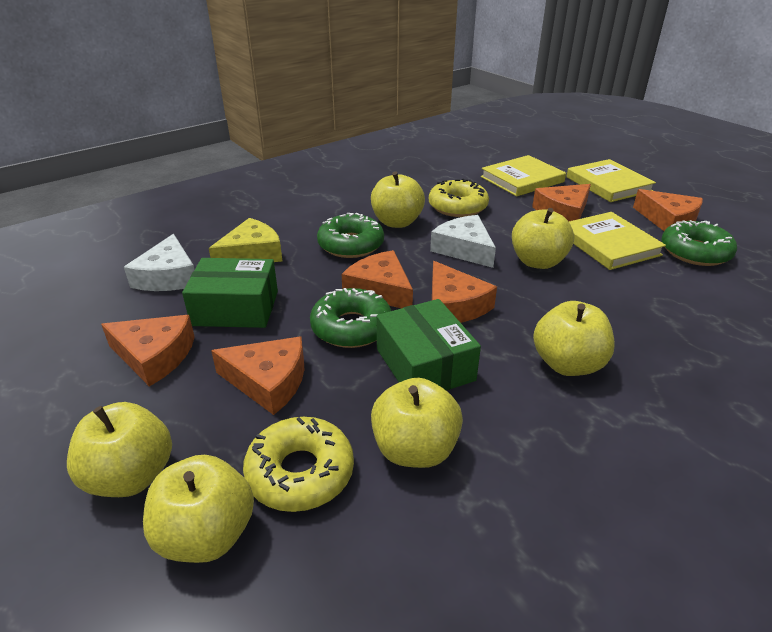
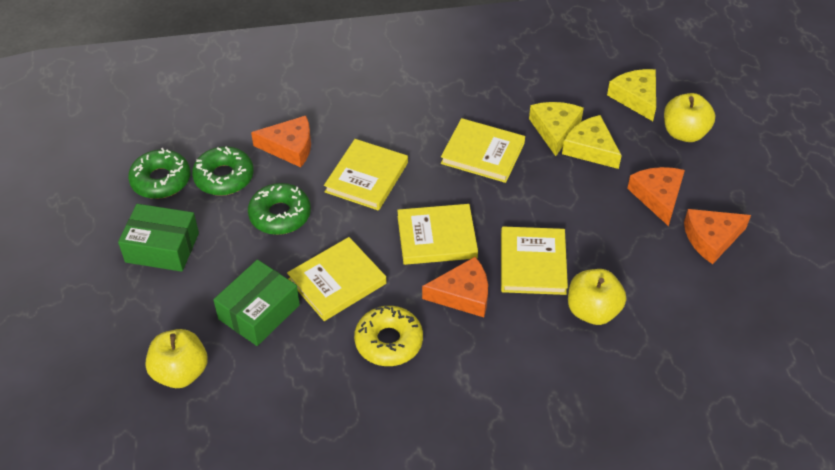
orange cheese: 6 -> 4
white cheese: 2 -> 0
yellow apple: 6 -> 3
yellow book: 3 -> 5
yellow cheese: 1 -> 3
yellow donut: 2 -> 1

